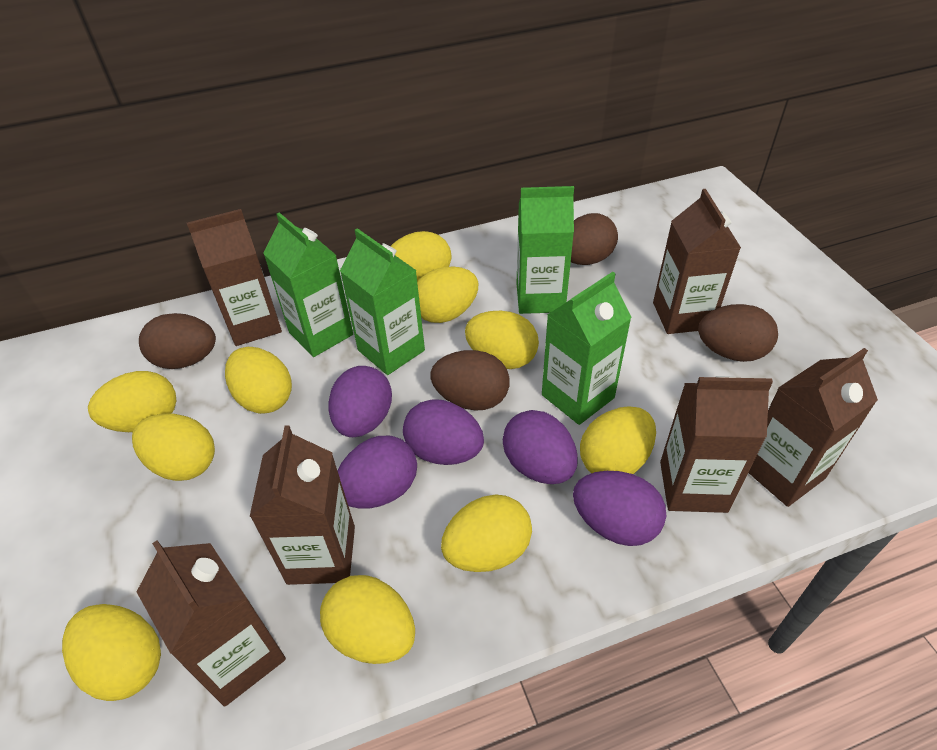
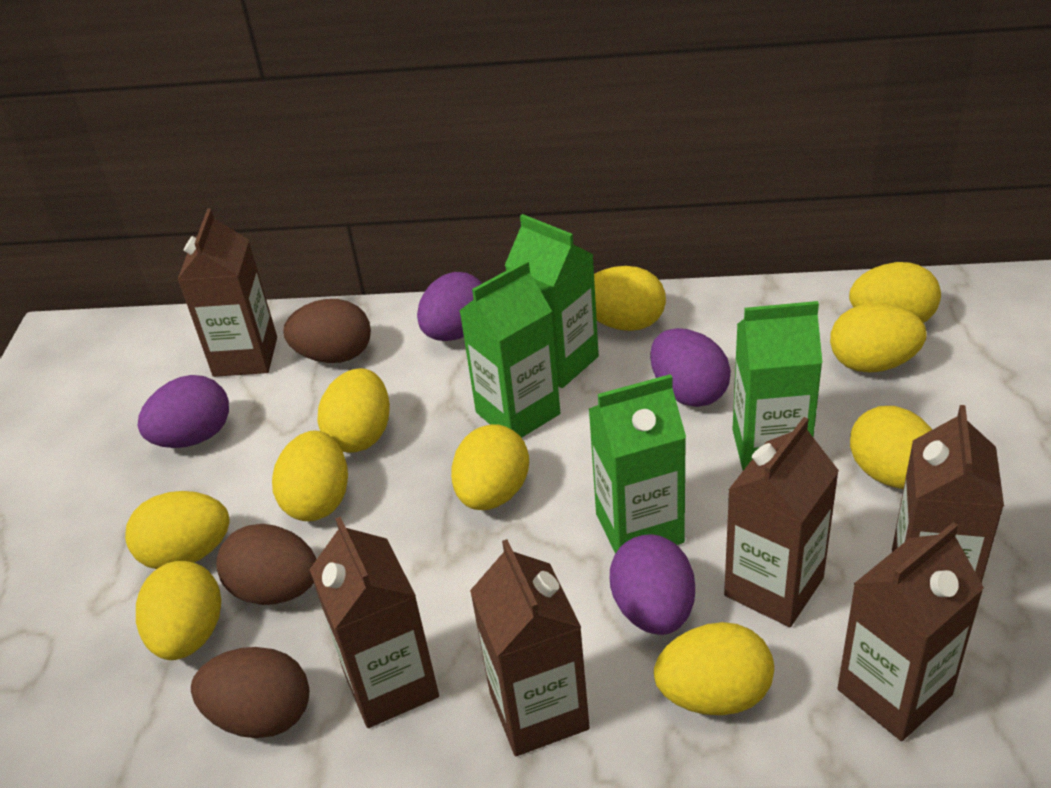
brown egg: 4 -> 3
purple egg: 5 -> 4

